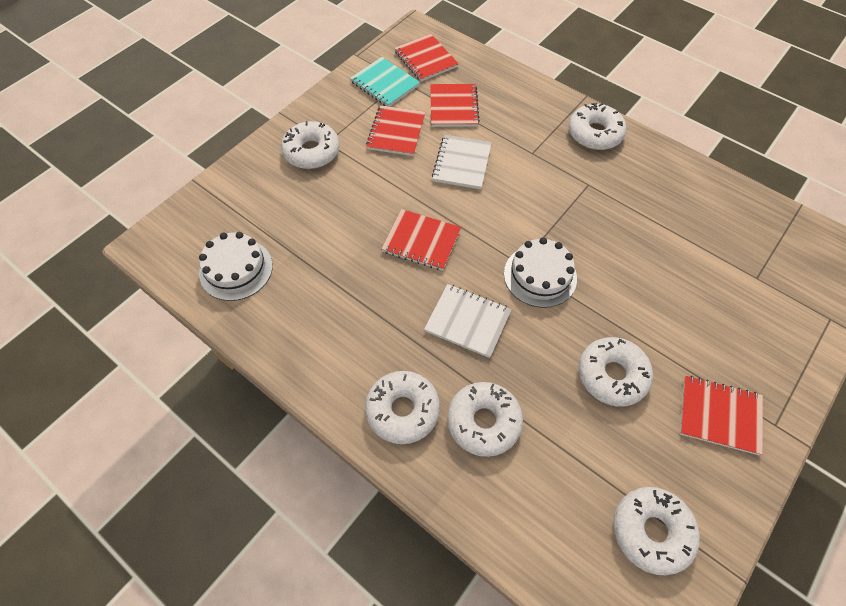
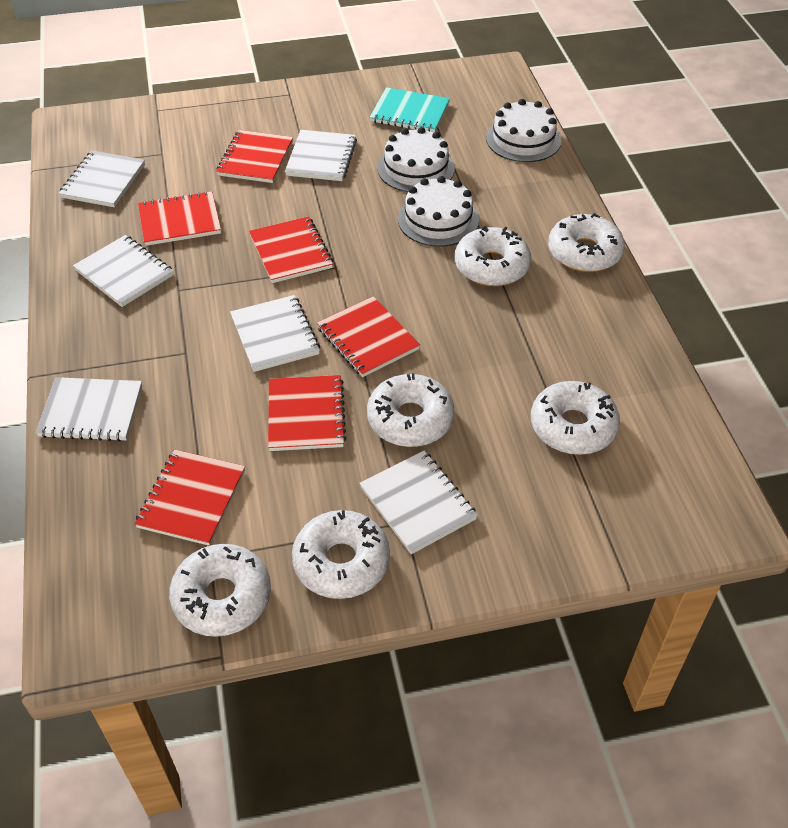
red notebook: 5 -> 6
white cake: 2 -> 3
white notebook: 2 -> 6

